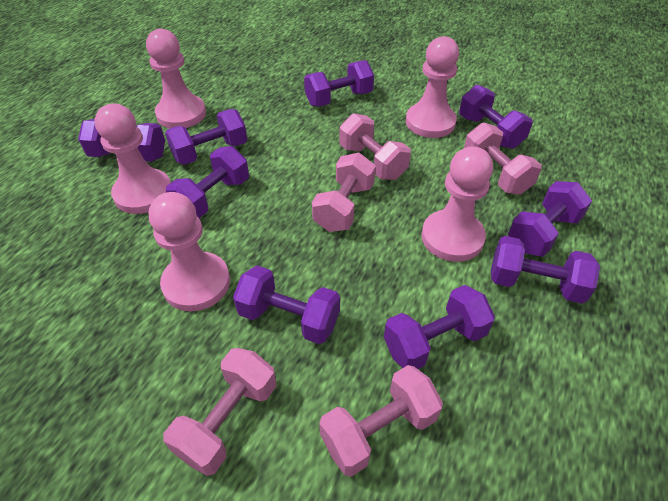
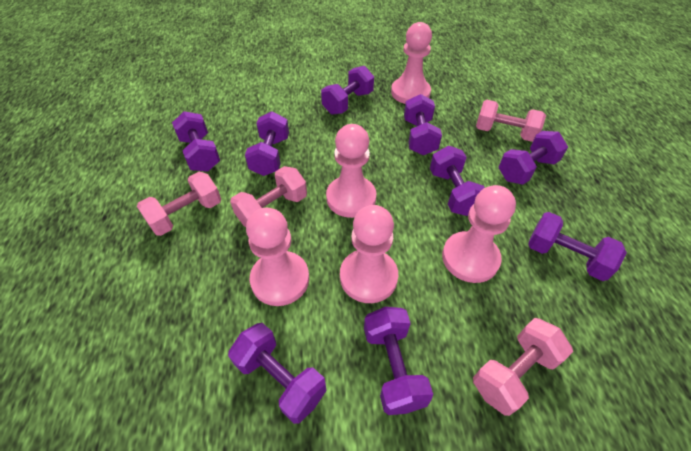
pink dumbbell: 5 -> 4

